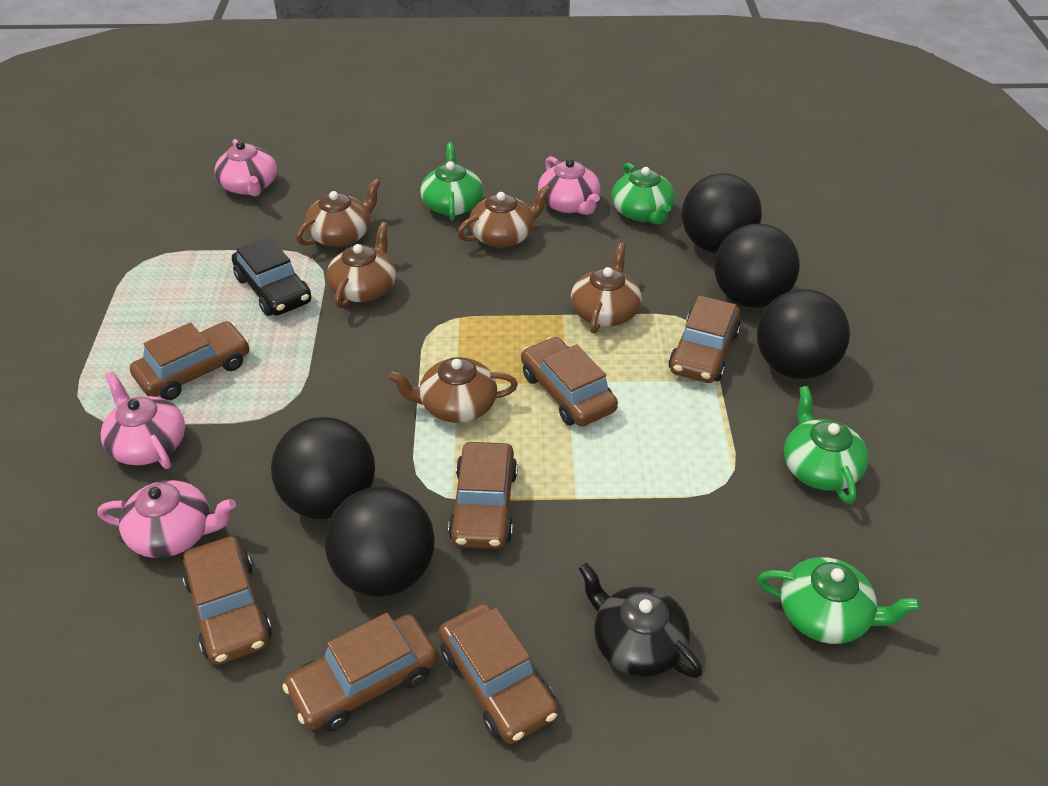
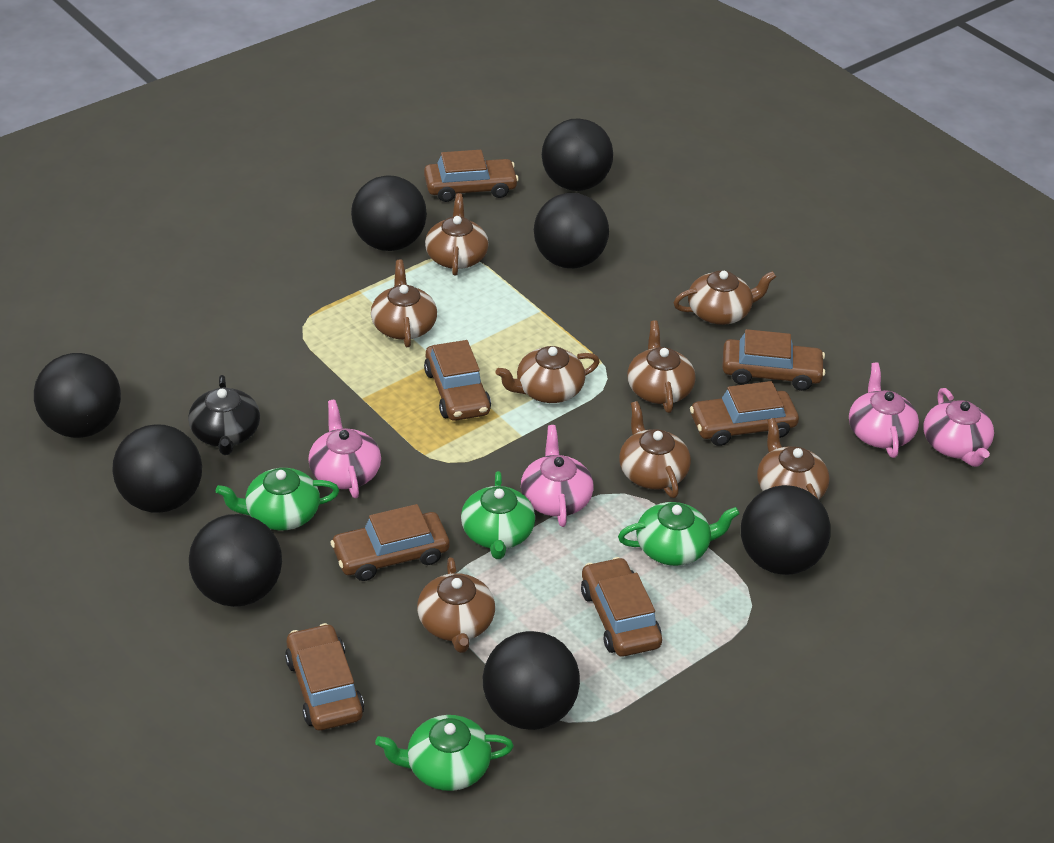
black ball: 5 -> 8
black car: 1 -> 0
brown teapot: 5 -> 8

